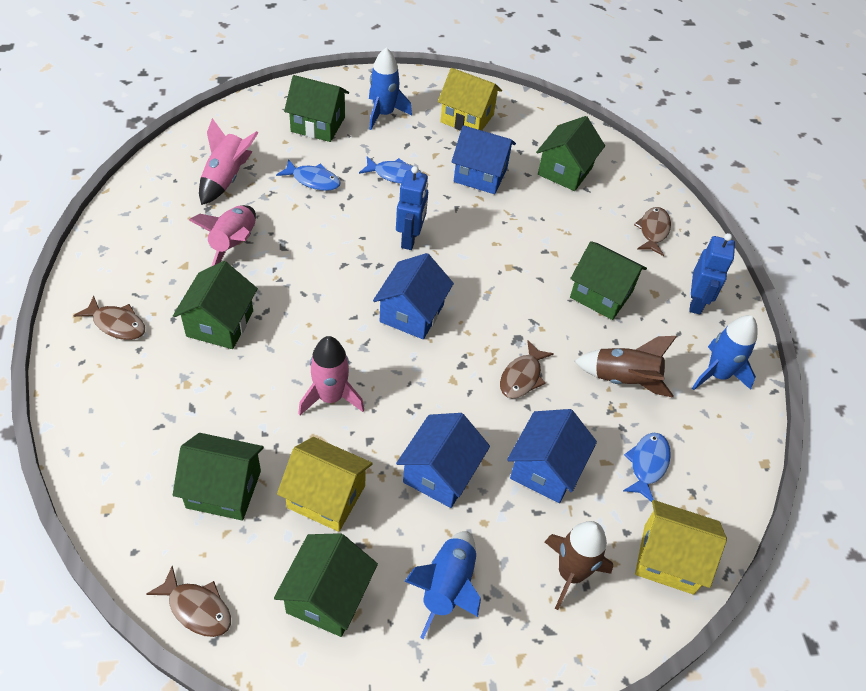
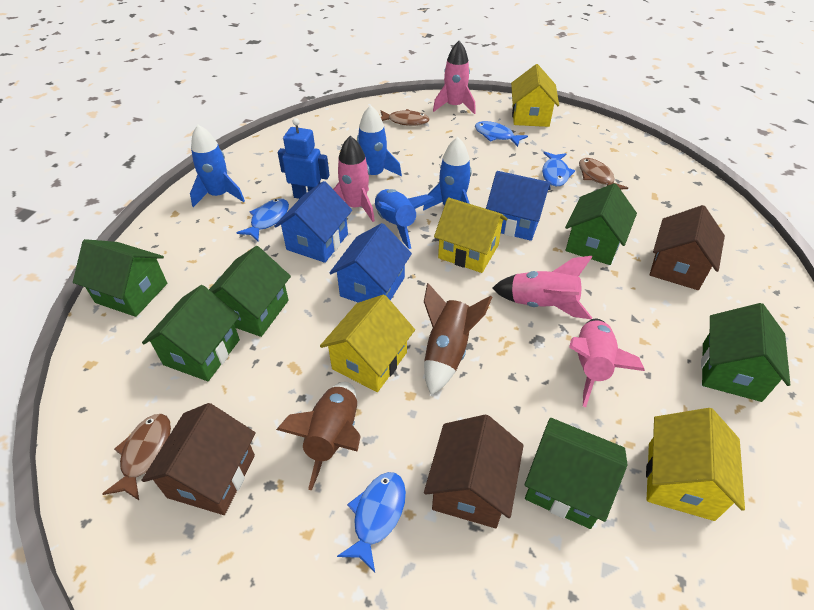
blue fish: 3 -> 4
blue house: 4 -> 3
blue robot: 2 -> 1
blue rocket: 3 -> 4
brown fish: 4 -> 3
brown house: 0 -> 3
pink rocket: 3 -> 4
yellow house: 3 -> 4

